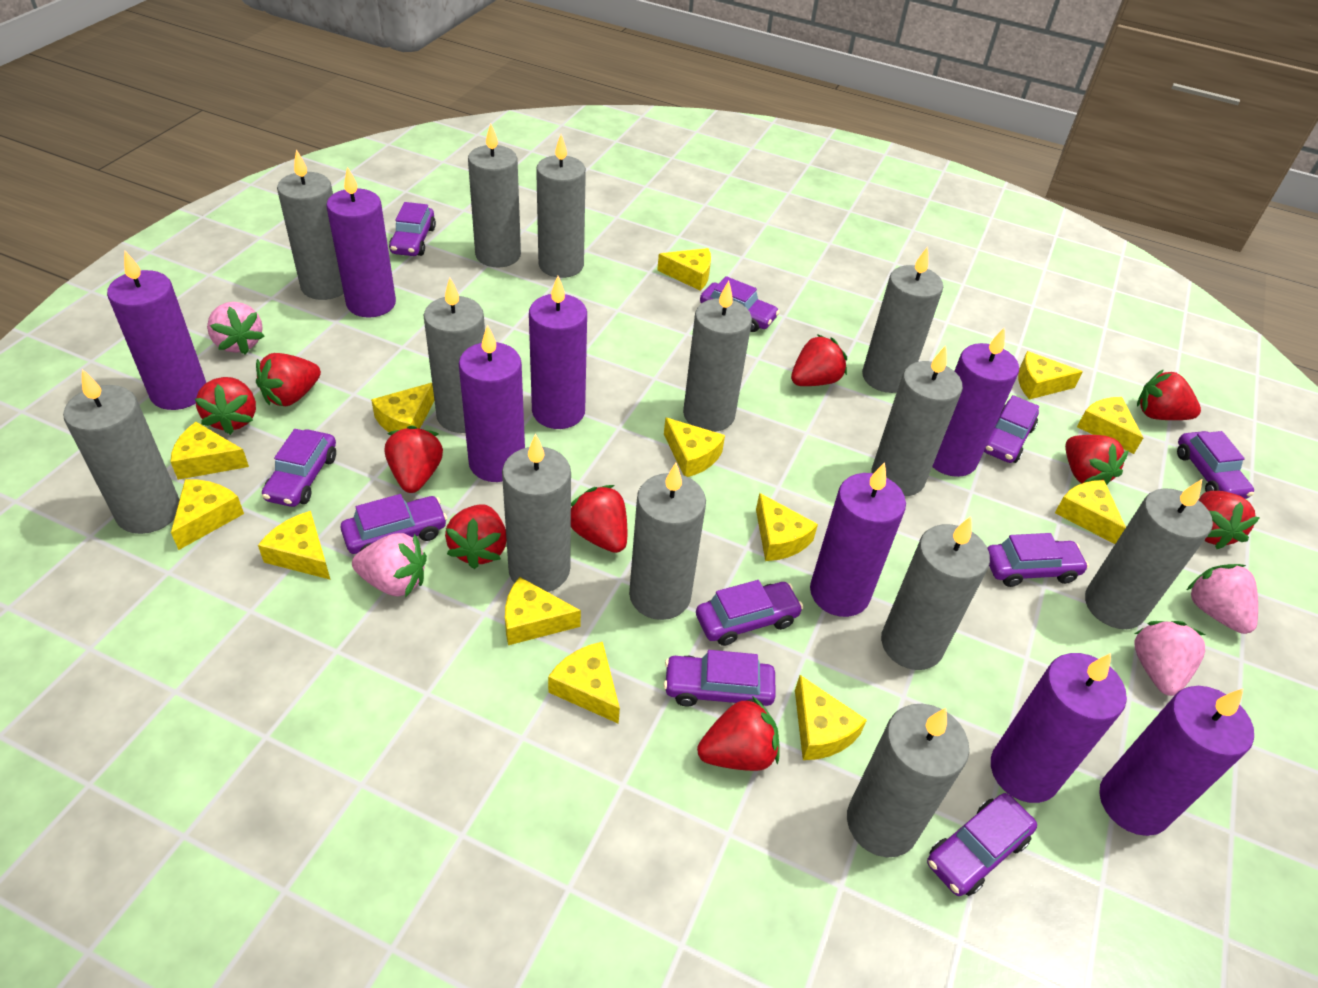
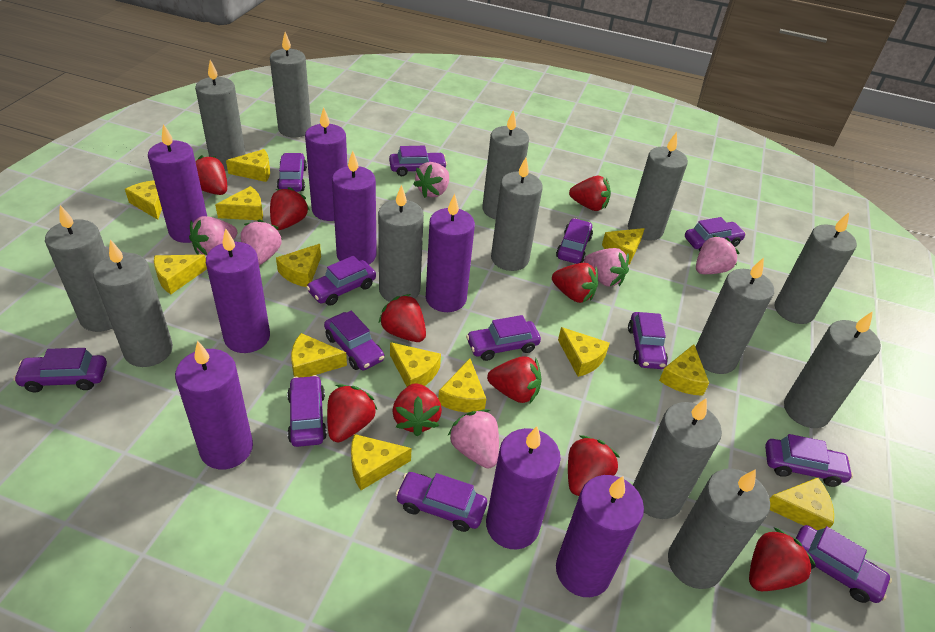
pink strawberry: 4 -> 6
purple car: 10 -> 13

